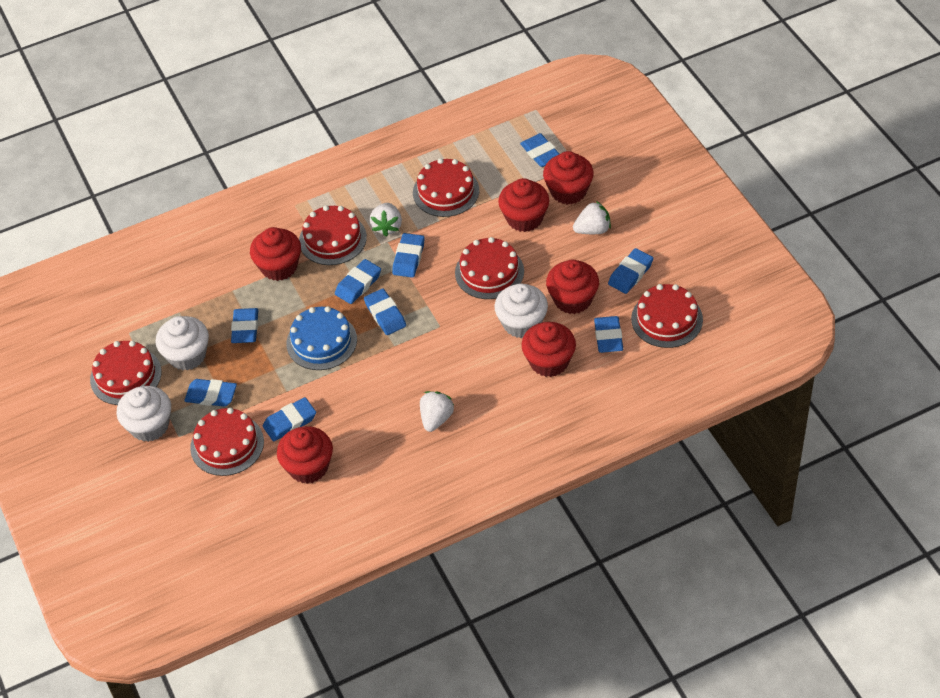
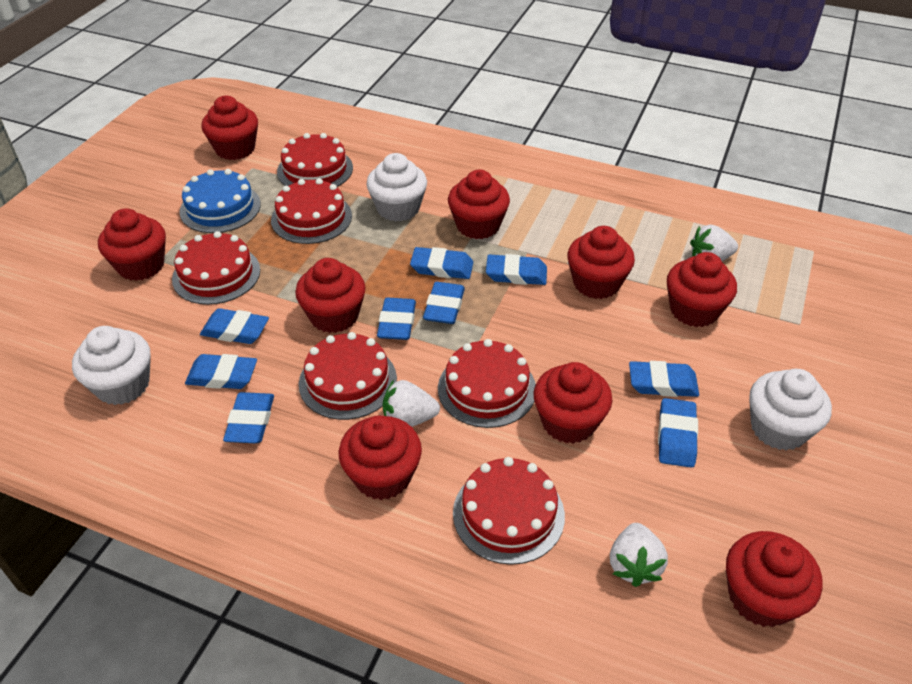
red cupcake: 6 -> 9

